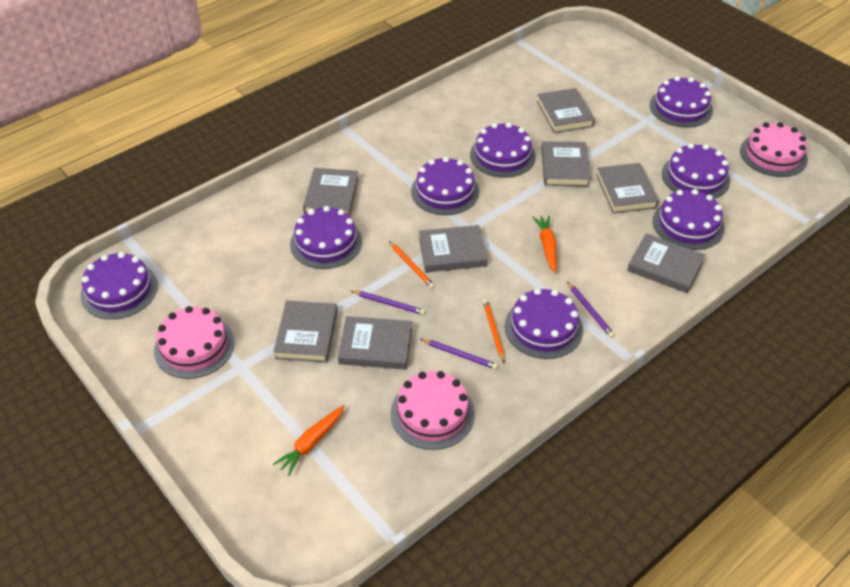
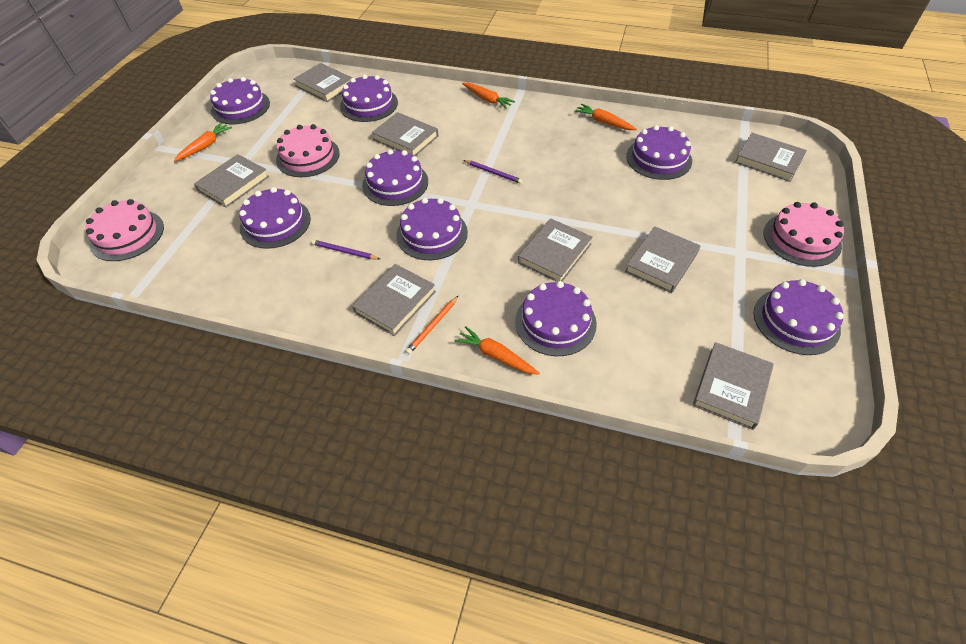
orange carrot: 2 -> 4
orange pencil: 2 -> 1
purple pencil: 3 -> 2

